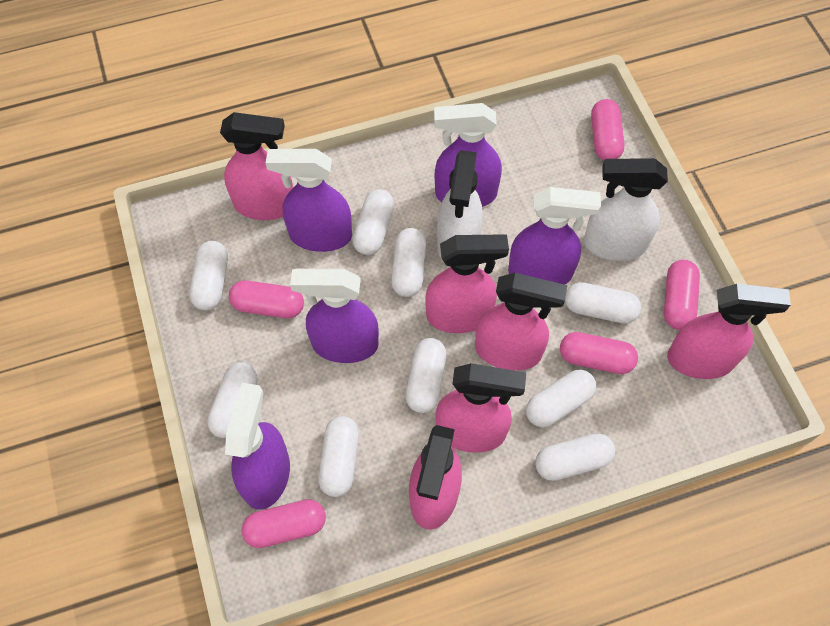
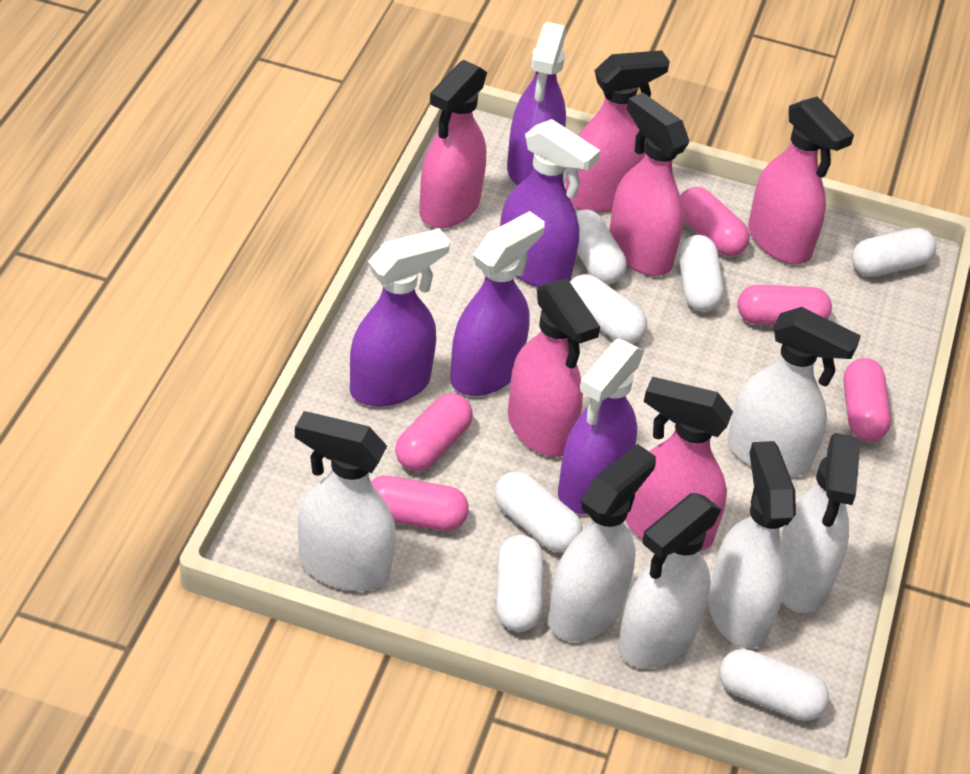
white capsule: 9 -> 7
white spray bottle: 2 -> 6

